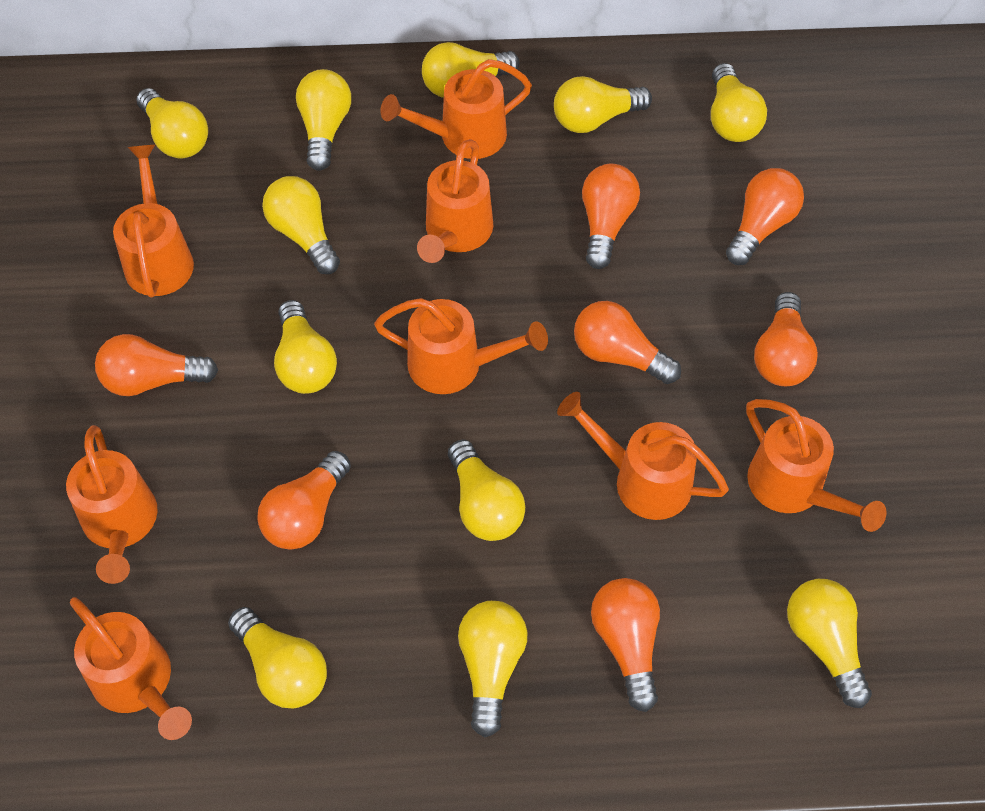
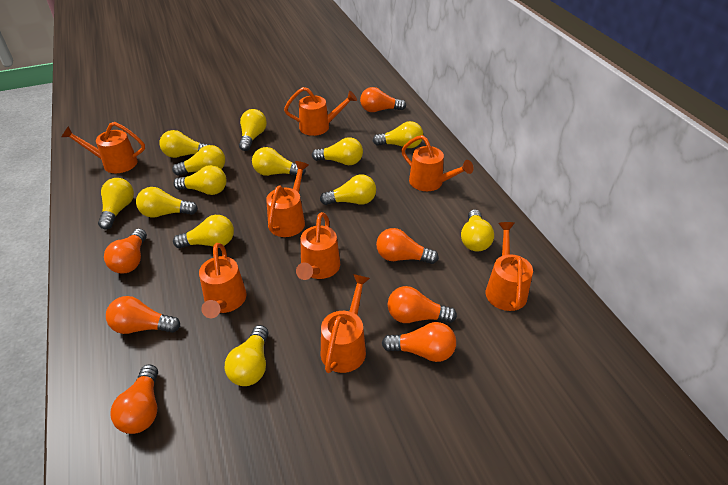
yellow light bulb: 11 -> 13

